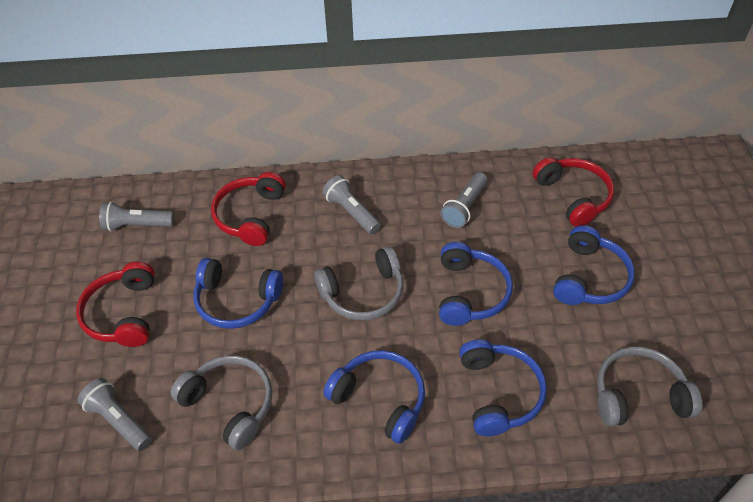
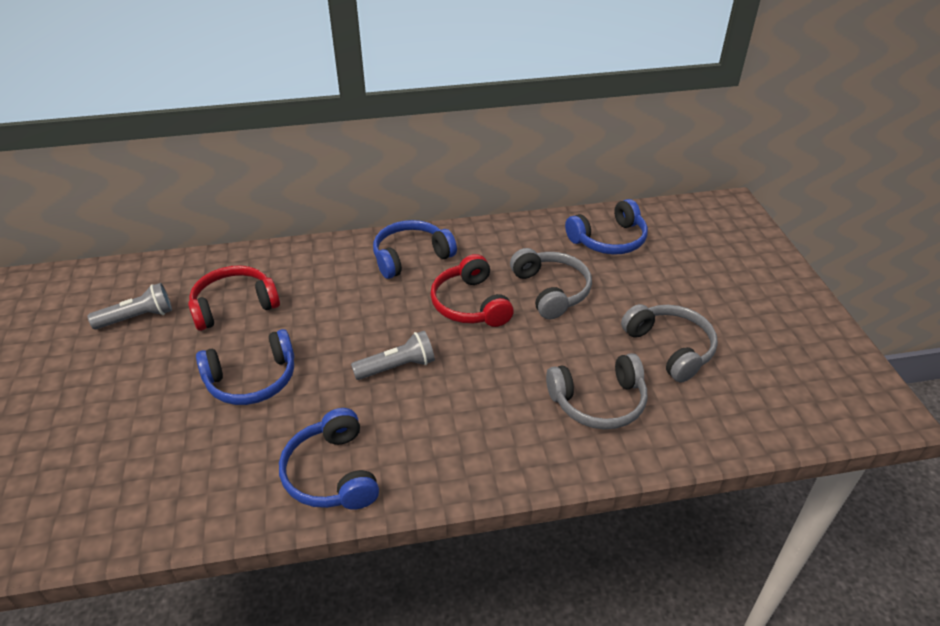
blue headphones: 5 -> 4
grey flashlight: 4 -> 2
red headphones: 3 -> 2

